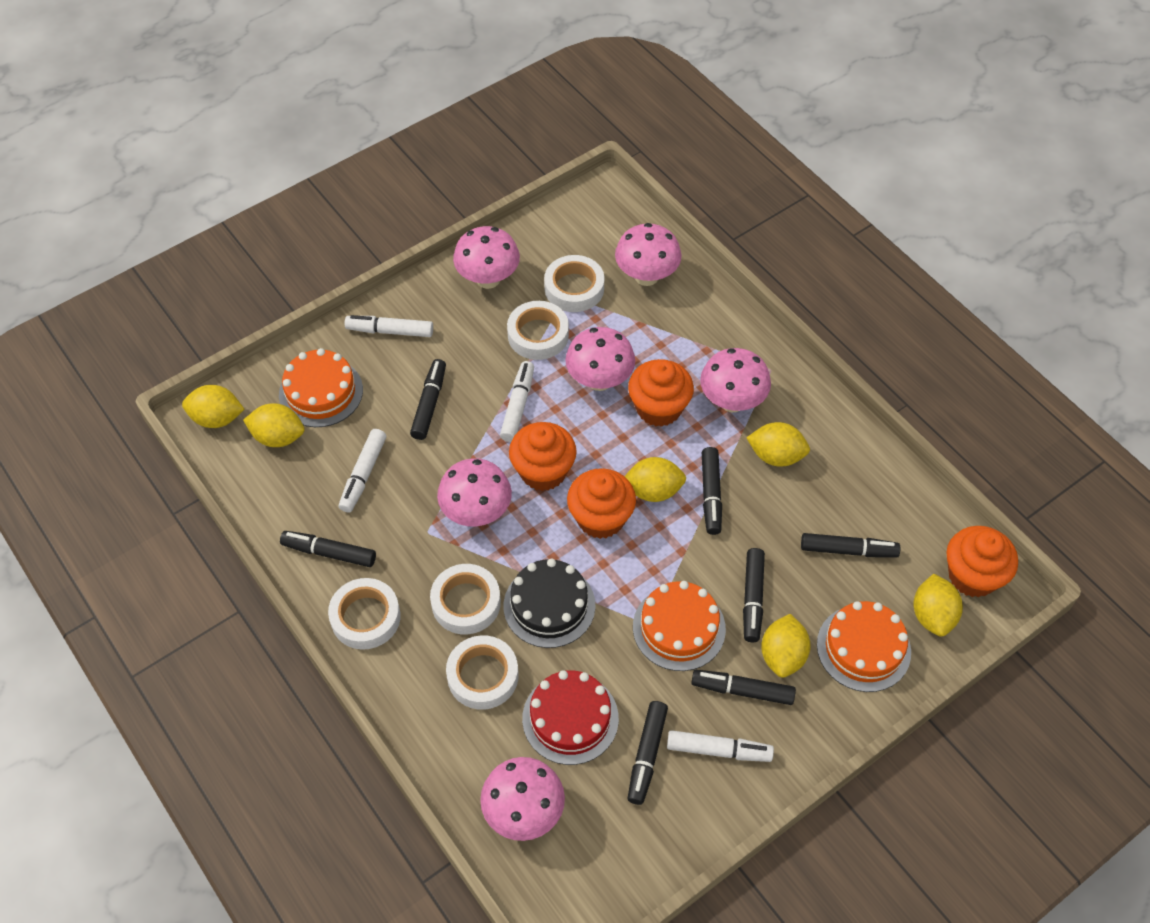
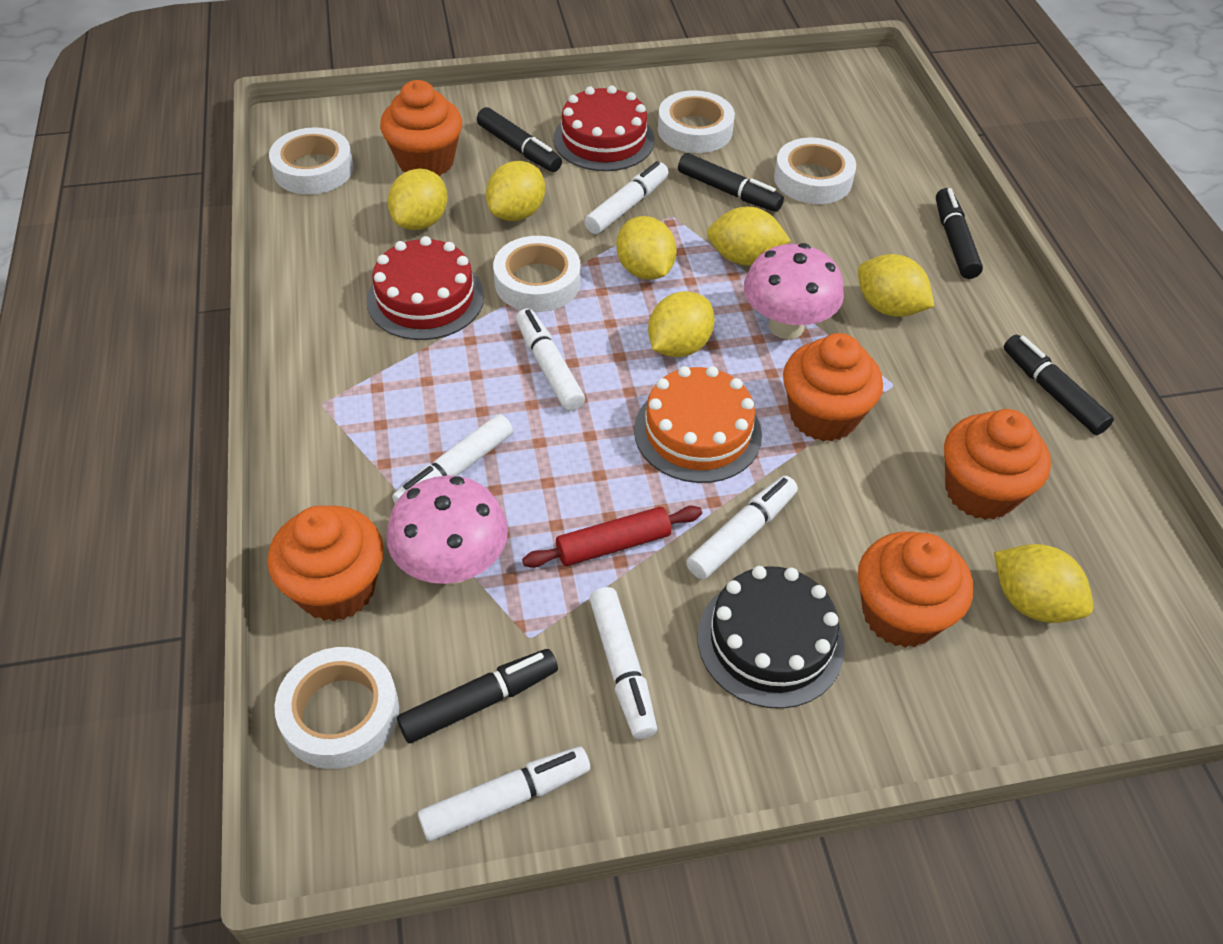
black marker: 7 -> 5
orange cake: 3 -> 1
orange cupcake: 4 -> 5
pink mushroom: 6 -> 2
red cake: 1 -> 2
red rolling pin: 0 -> 1
white marker: 4 -> 6
yellow lemon: 6 -> 7

